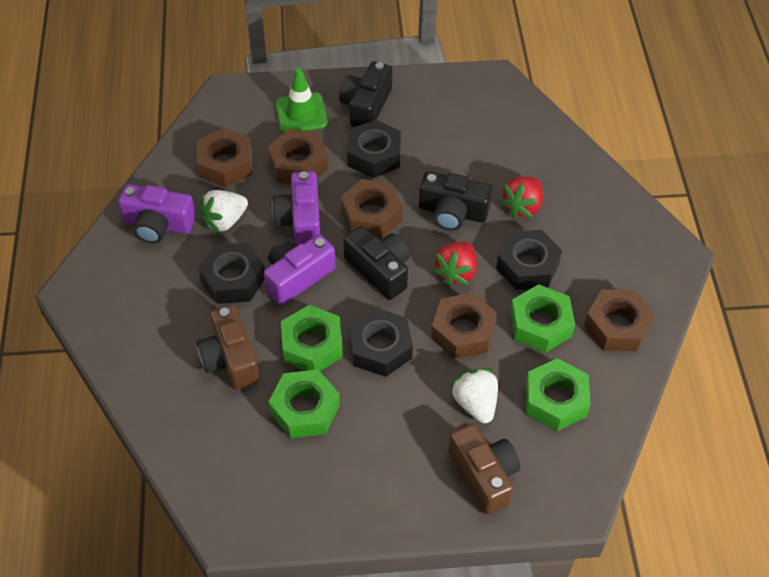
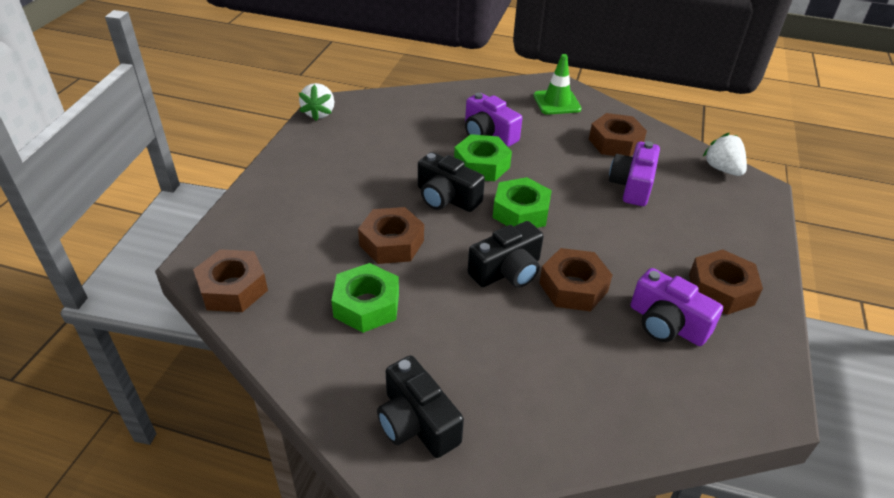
black nut: 4 -> 0
brown camera: 2 -> 0
green nut: 4 -> 3
red strawberry: 2 -> 0

